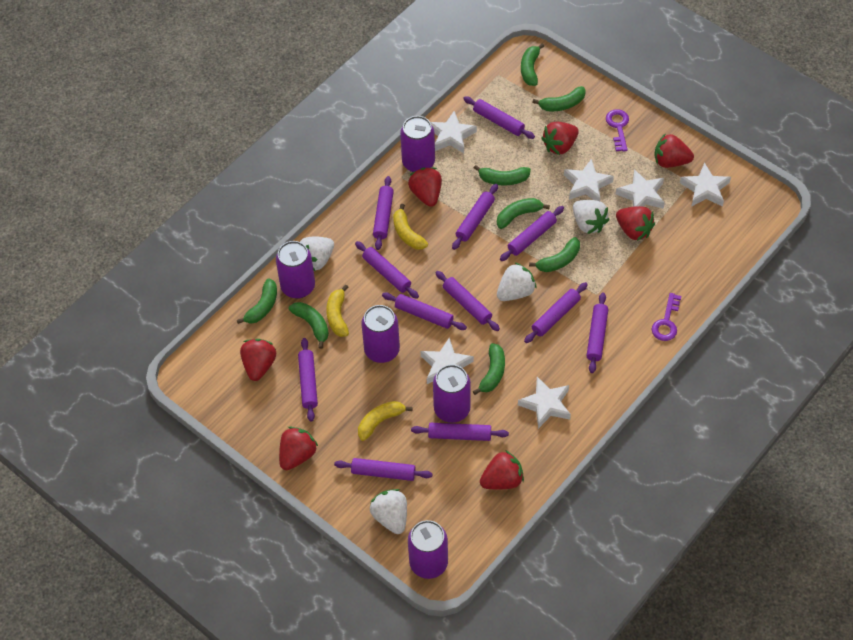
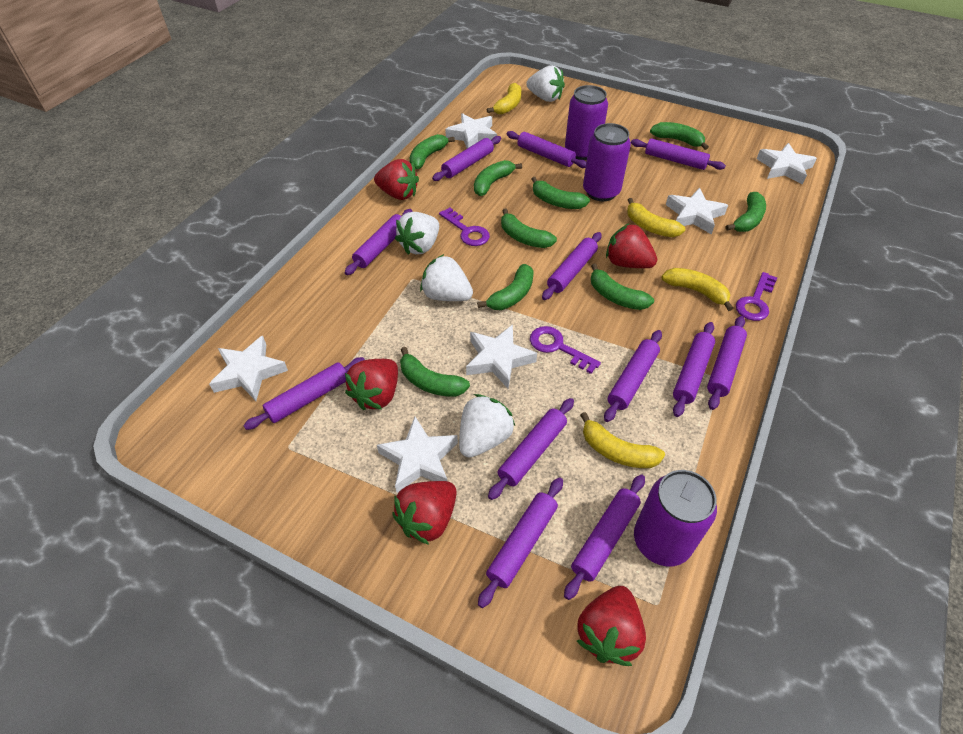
green banana: 8 -> 9
purple can: 5 -> 3
purple key: 2 -> 3
red strawberry: 7 -> 5
yellow banana: 3 -> 4

